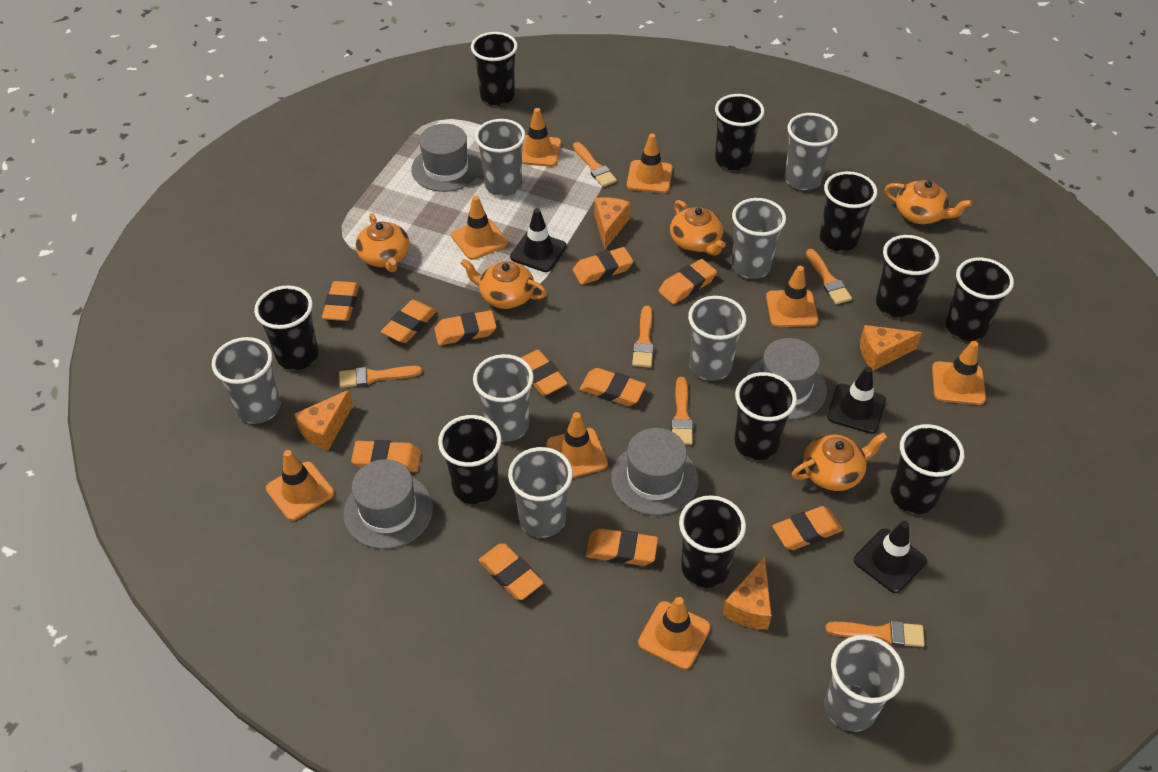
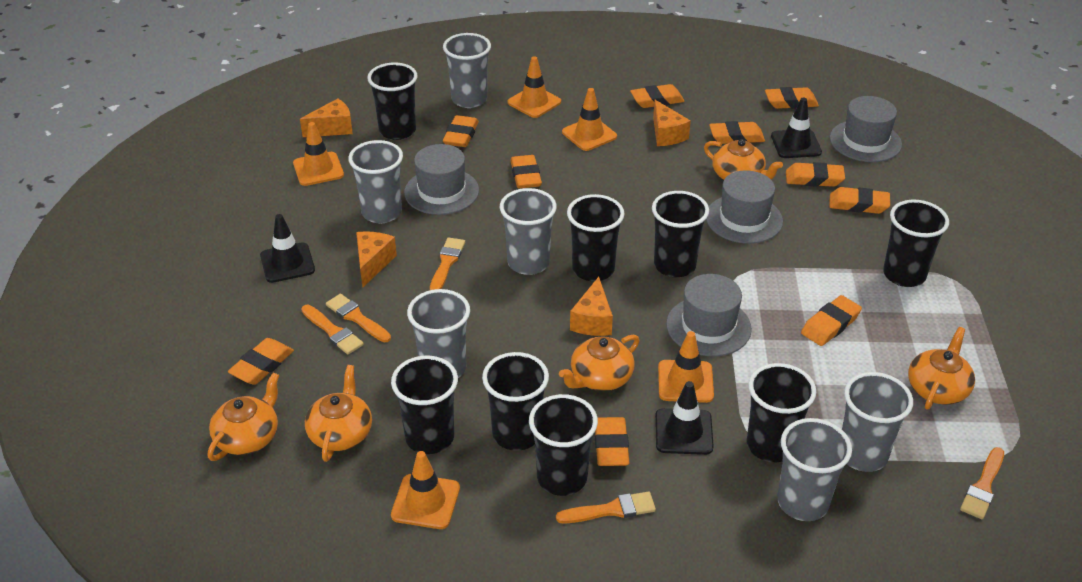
black cup: 10 -> 8
grey cup: 8 -> 6
orange brush: 6 -> 5
orange eraser: 11 -> 10
orange traffic cone: 8 -> 5

